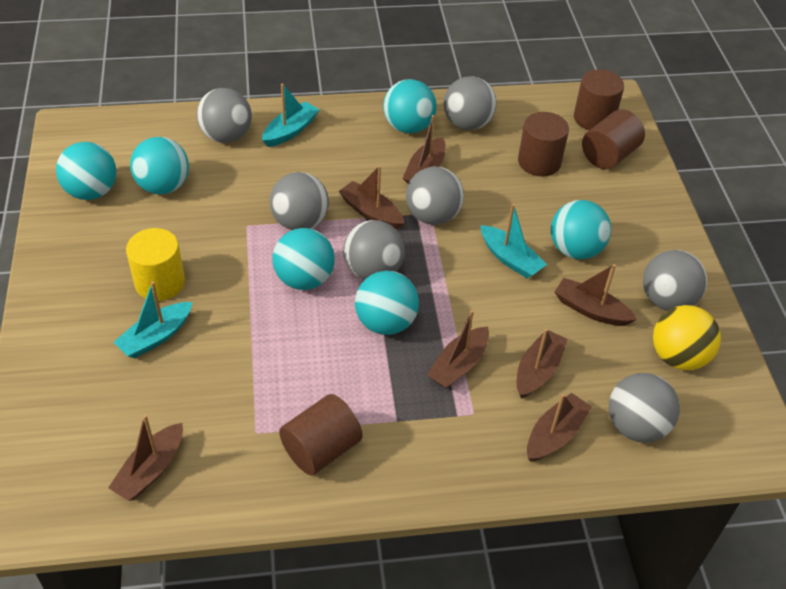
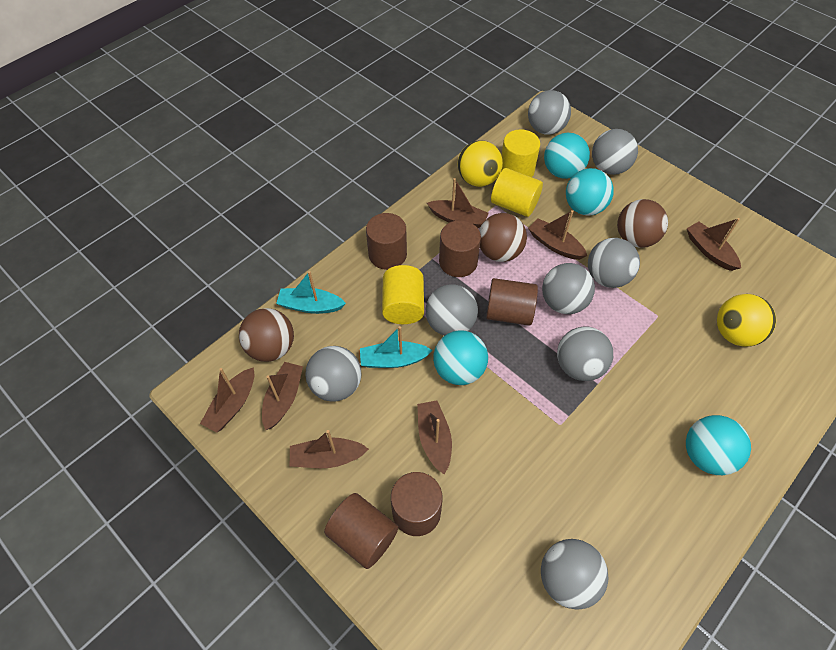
brown ball: 0 -> 3
brown cylinder: 4 -> 5
grey ball: 7 -> 8
turquoise ball: 6 -> 4
turquoise boat: 3 -> 2
yellow ball: 1 -> 2
yellow cylinder: 1 -> 3

